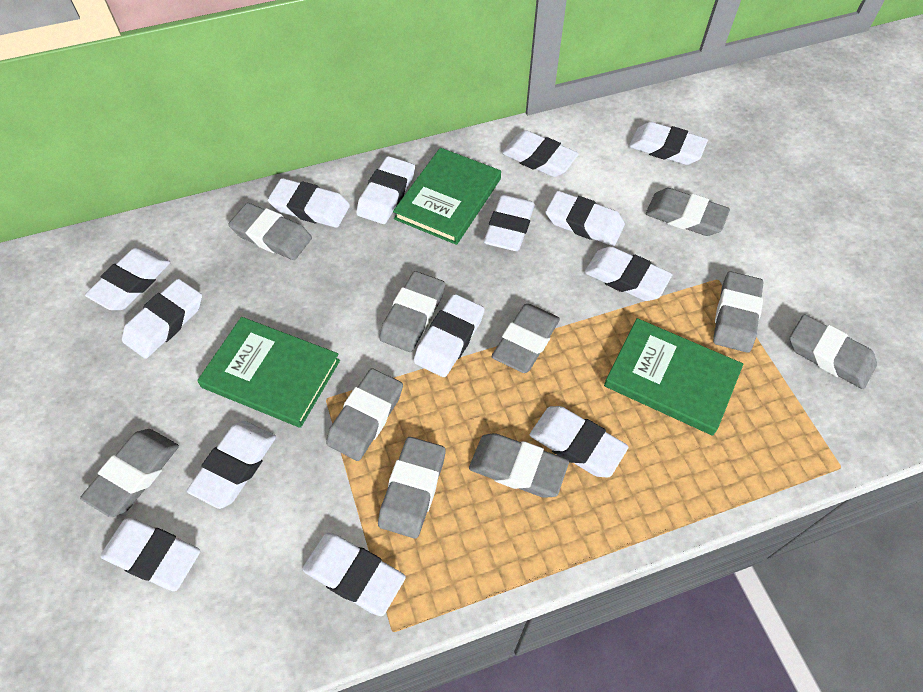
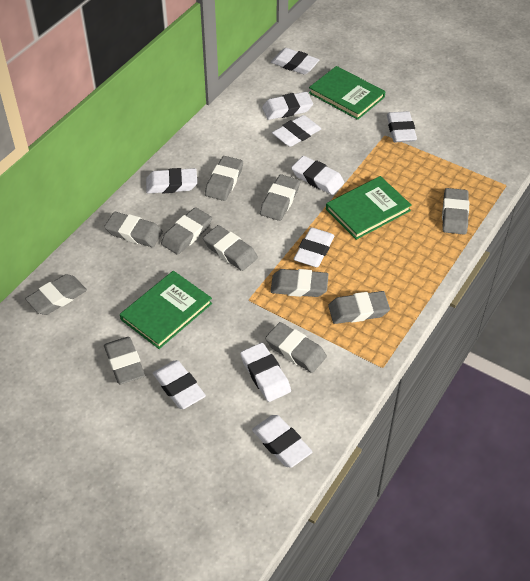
grey eraser: 10 -> 11
white eraser: 14 -> 10

